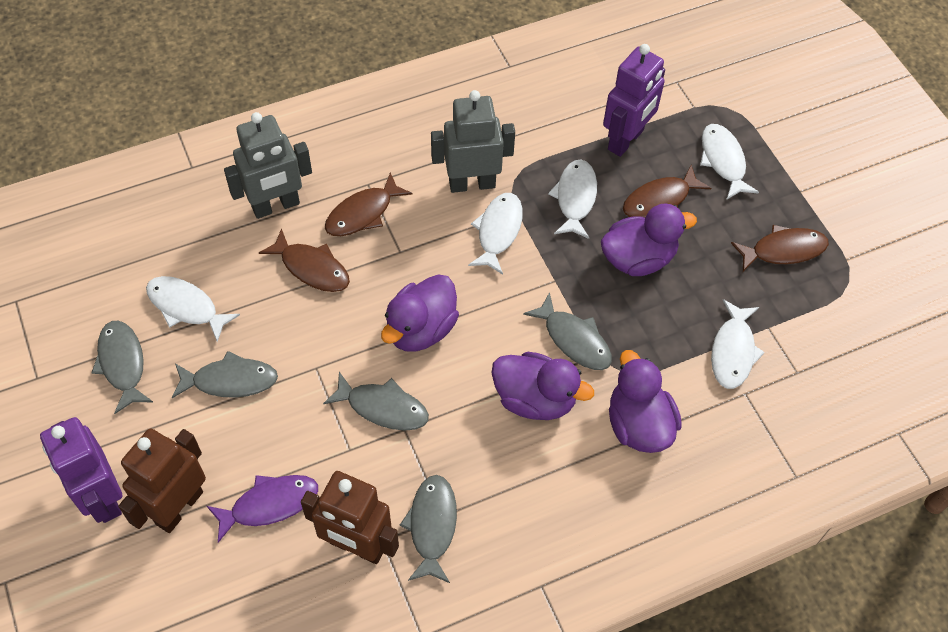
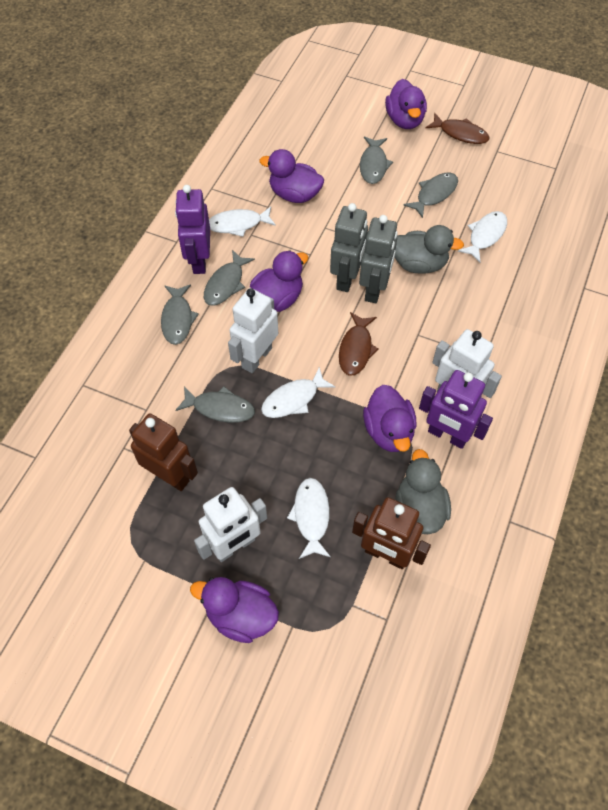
brown fish: 4 -> 2
grey duck: 0 -> 2
purple duck: 4 -> 5
purple fish: 1 -> 0
white fish: 5 -> 4
white robot: 0 -> 3

